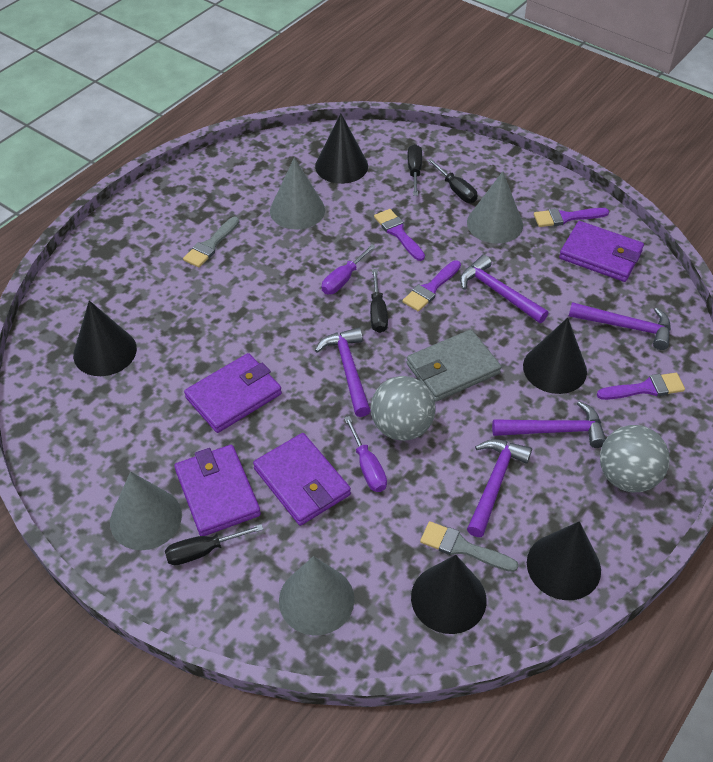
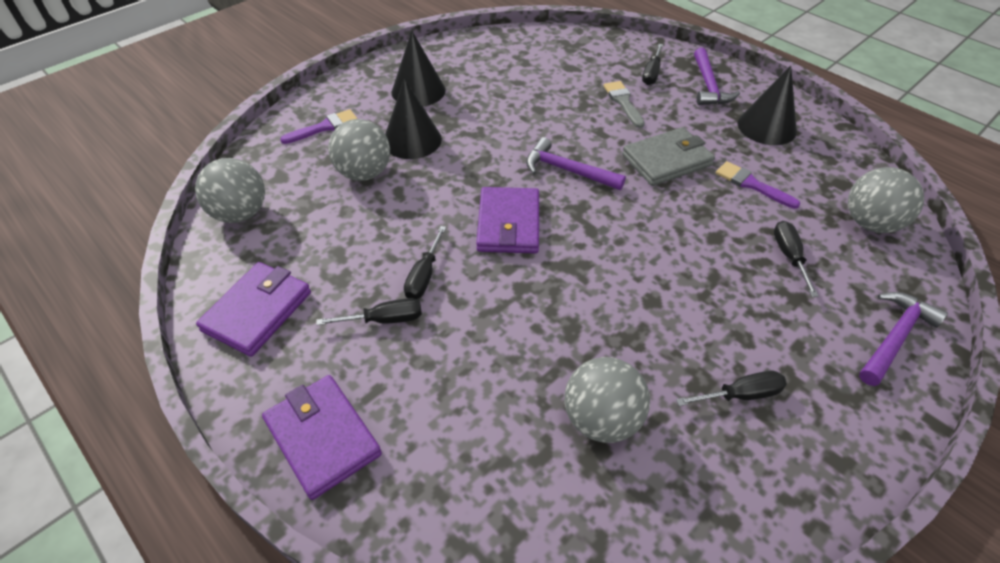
black cone: 5 -> 3
black screwdriver: 4 -> 5
grey ball: 2 -> 4
grey brush: 2 -> 1
grey cone: 4 -> 0
purple brush: 4 -> 2
purple hammer: 5 -> 3
purple screwdriver: 2 -> 0
purple wallet: 4 -> 3

